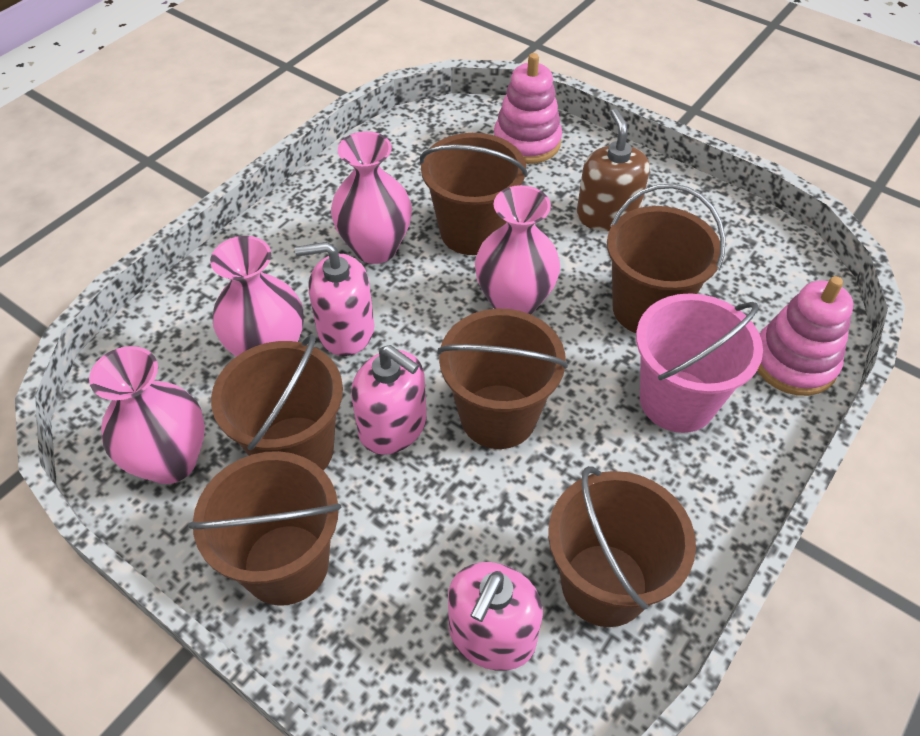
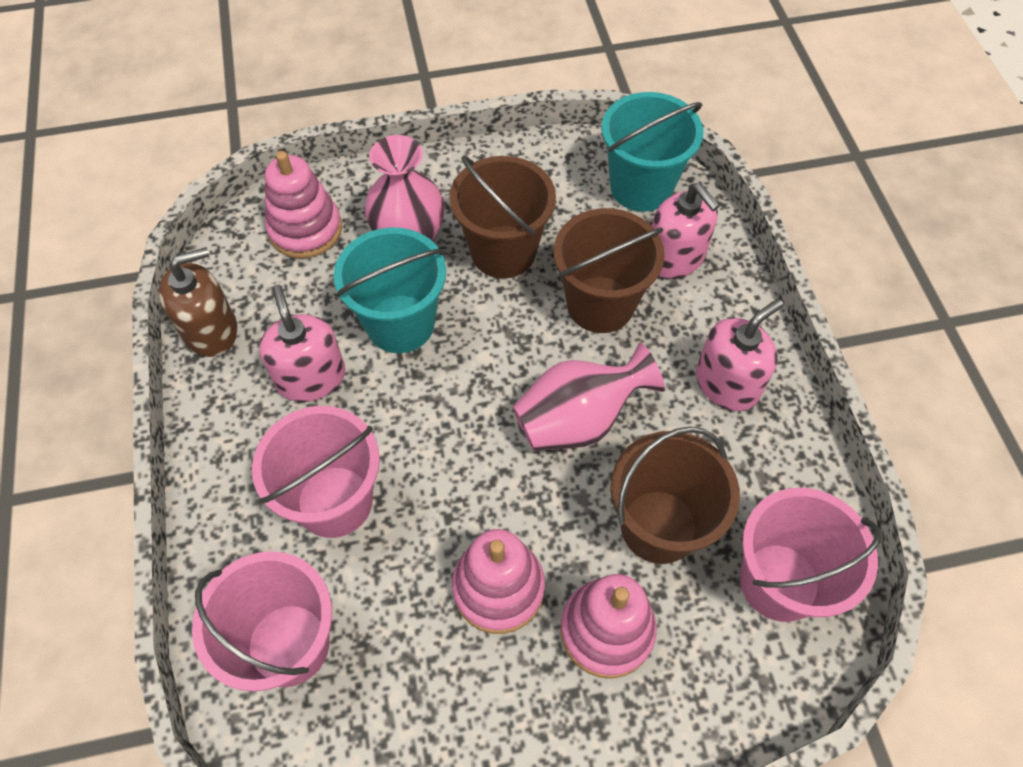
brown bucket: 6 -> 3
pink bucket: 1 -> 3
pink stacking toy: 2 -> 3
pink vase: 4 -> 2
turquoise bucket: 0 -> 2

